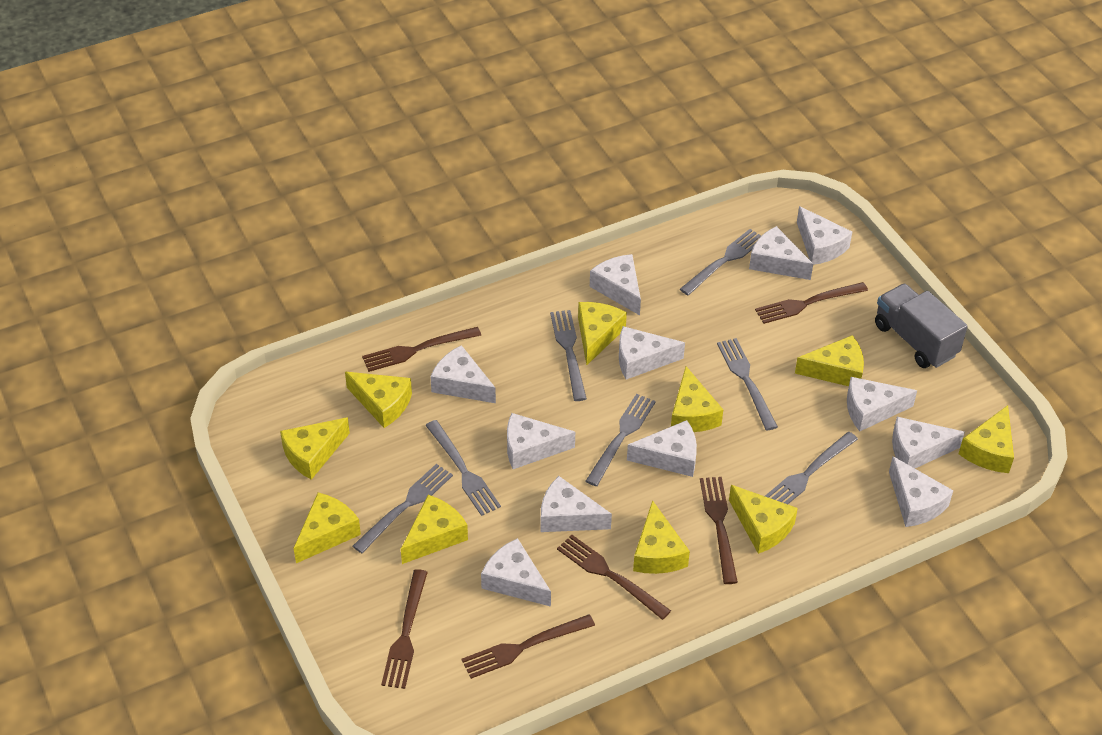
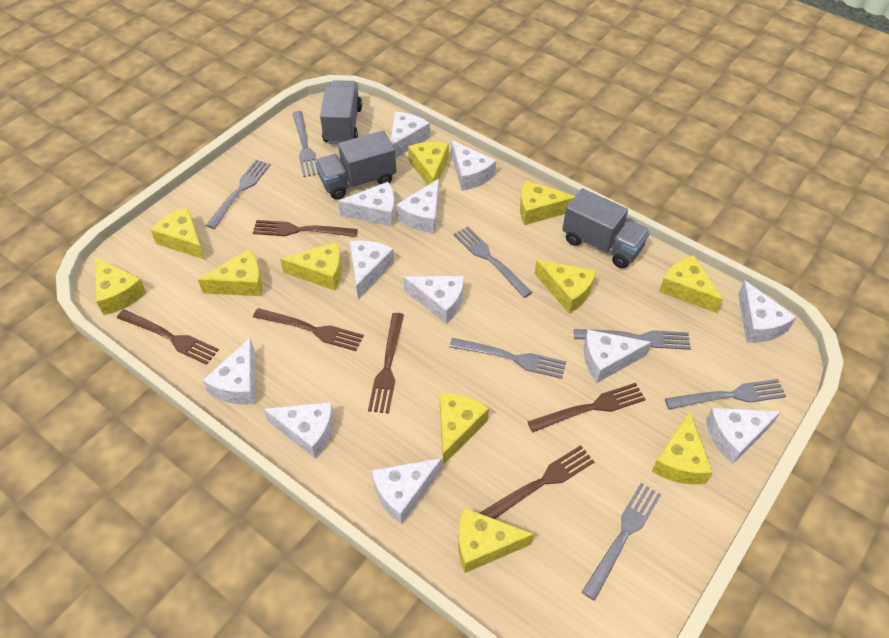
grey truck: 1 -> 3
yellow cheese: 10 -> 11

